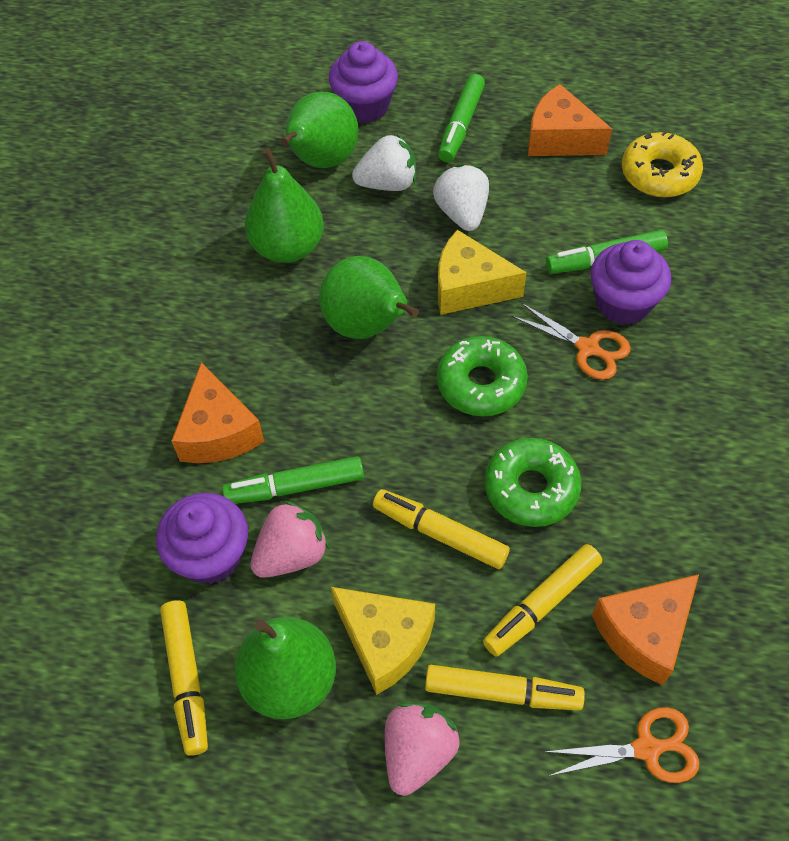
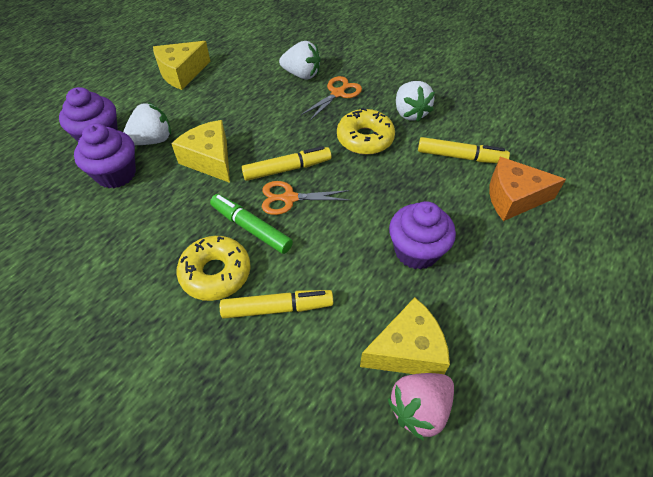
green donut: 2 -> 0
green marker: 3 -> 1
green pear: 4 -> 0
orange cheese: 3 -> 1
pink strawberry: 2 -> 1
white strawberry: 2 -> 3
yellow cheese: 2 -> 3
yellow donut: 1 -> 2
yellow marker: 4 -> 3

